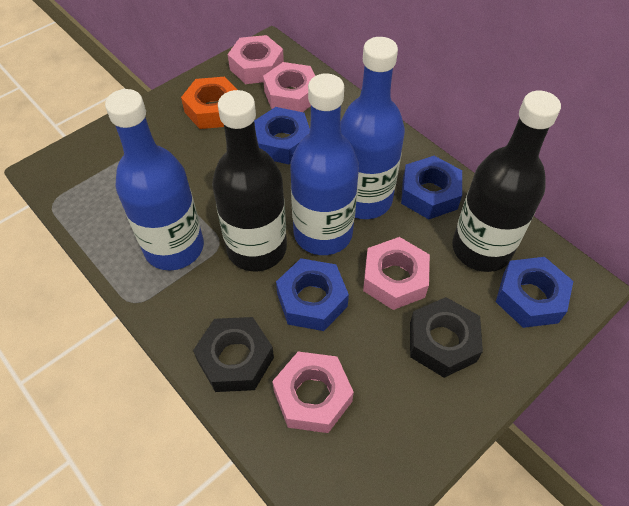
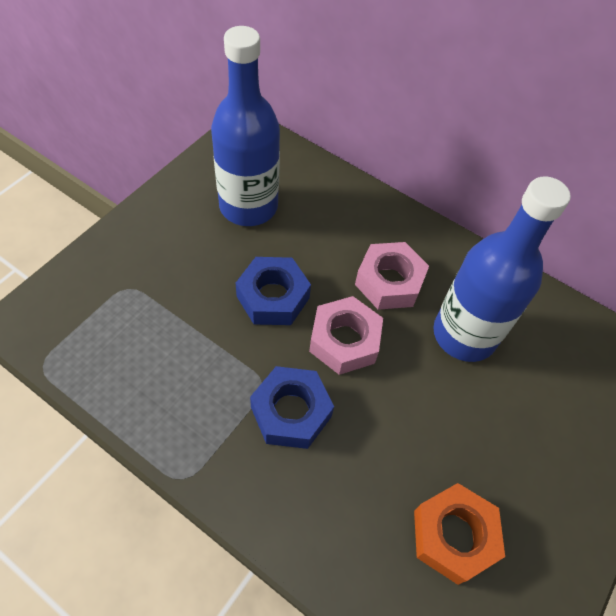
black bottle: 2 -> 0
black nut: 2 -> 0
blue bottle: 3 -> 2
blue nut: 4 -> 2
pink nut: 4 -> 2

